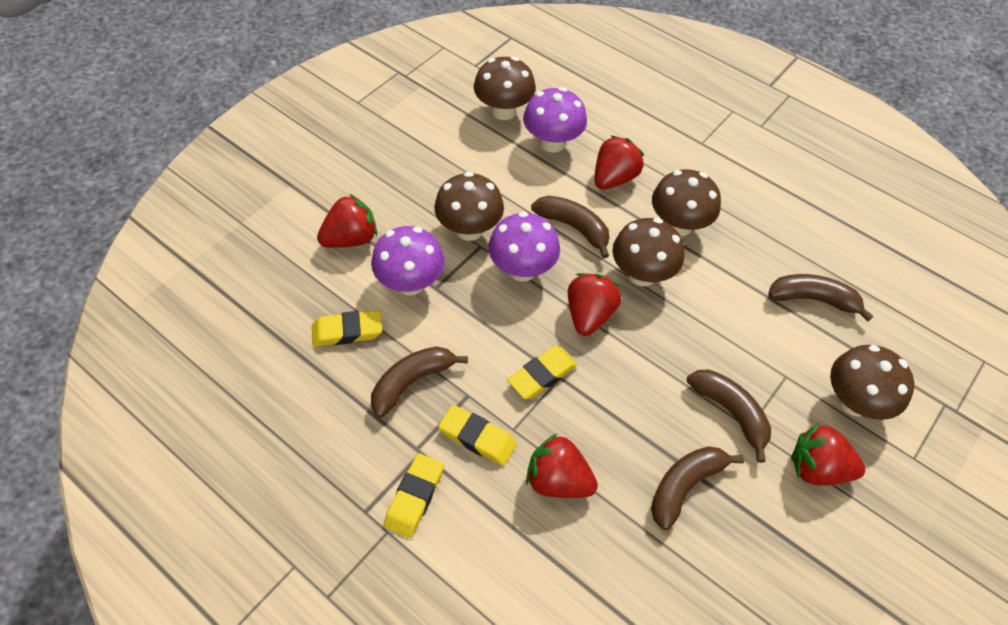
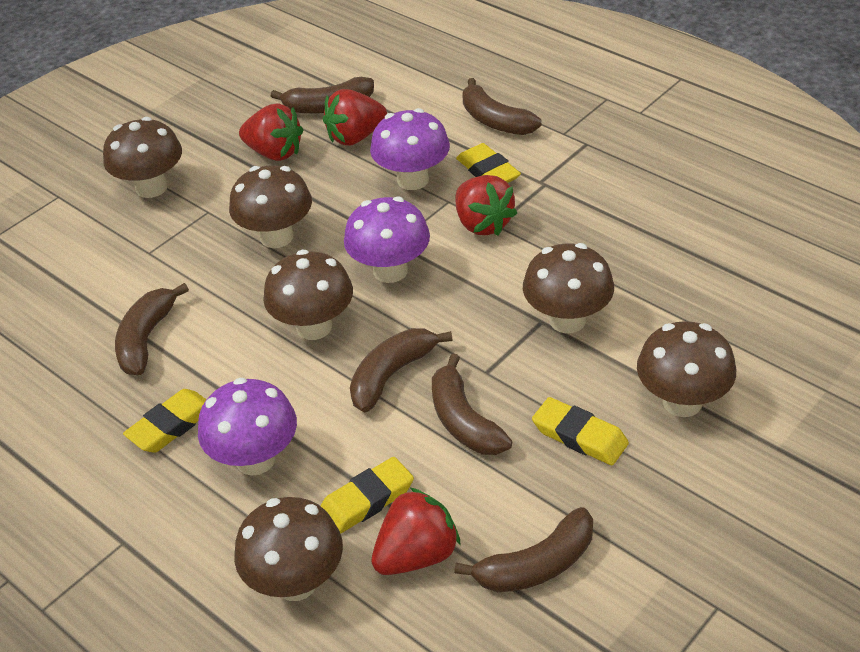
brown banana: 5 -> 6
brown mushroom: 5 -> 6
red strawberry: 5 -> 4

